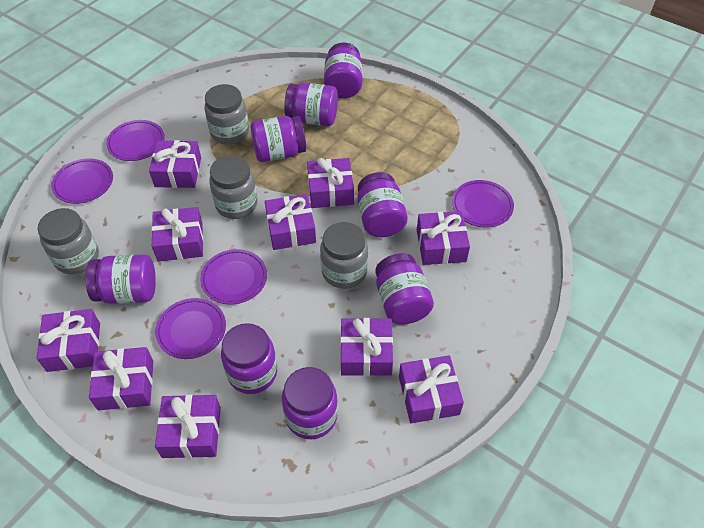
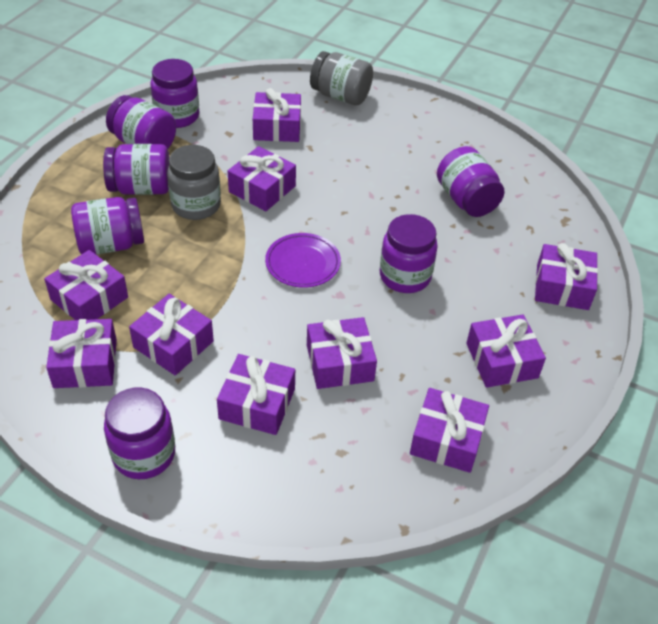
grey jar: 4 -> 2
purple jar: 8 -> 7
purple plate: 5 -> 1

